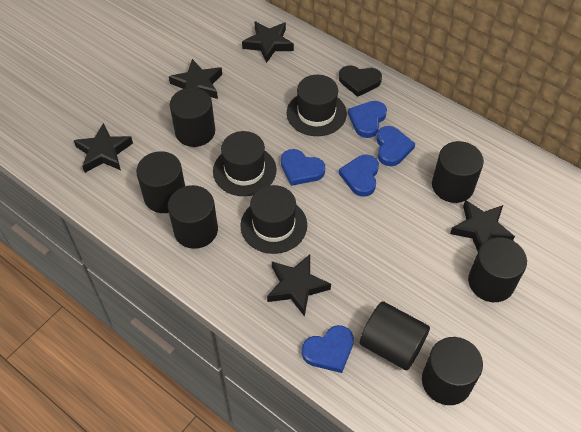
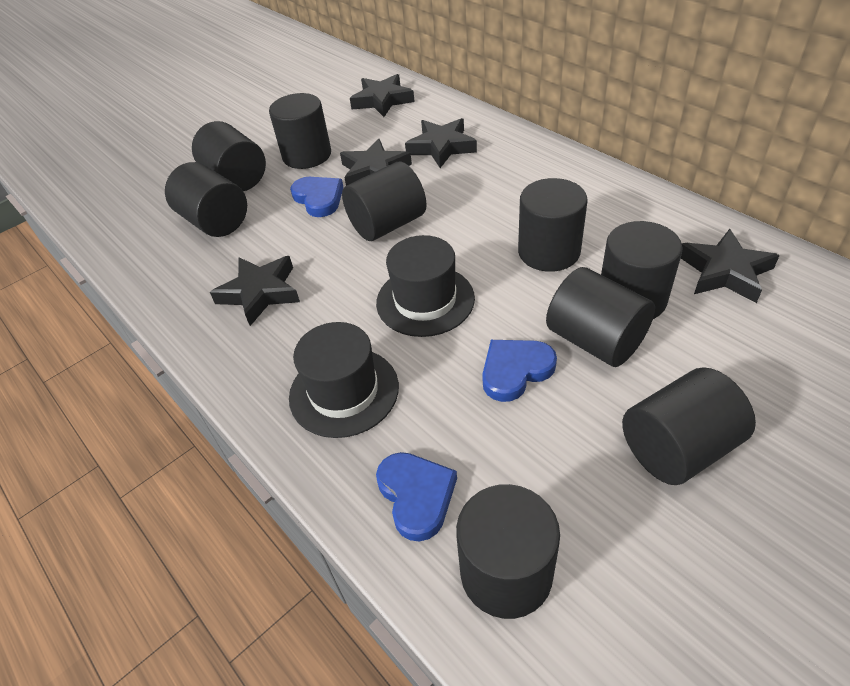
black cylinder: 7 -> 9
black hat: 3 -> 2
black heart: 1 -> 0
blue heart: 5 -> 3

